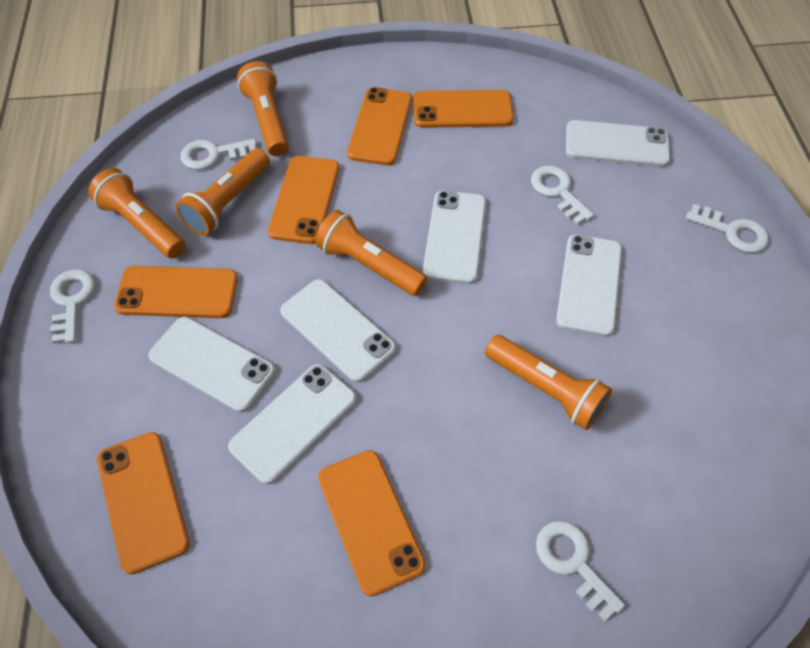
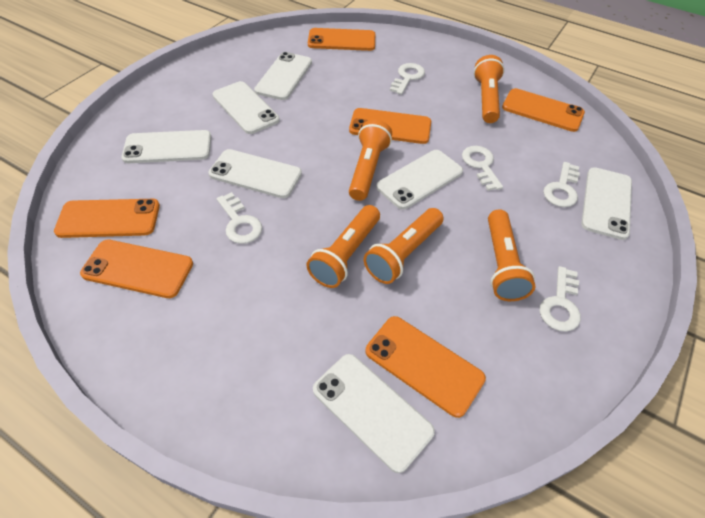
white phone: 6 -> 7

